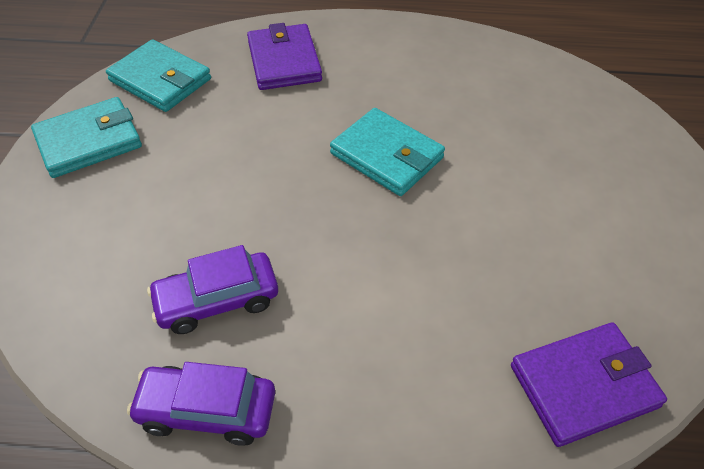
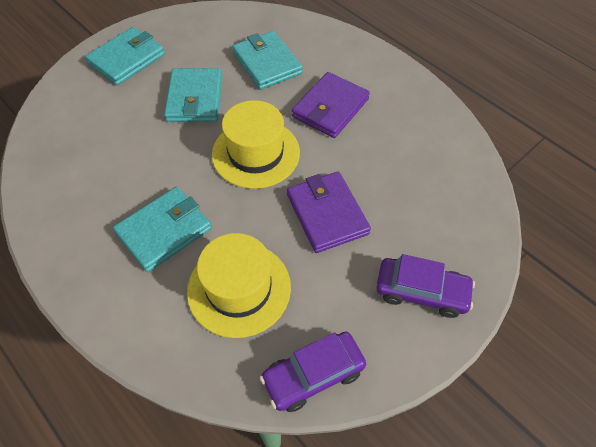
turquoise wallet: 3 -> 4
yellow hat: 0 -> 2

